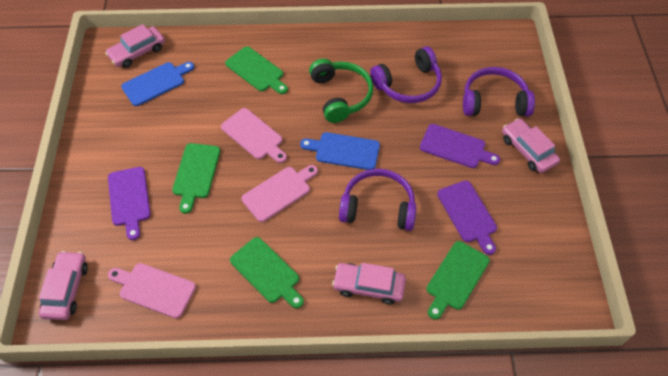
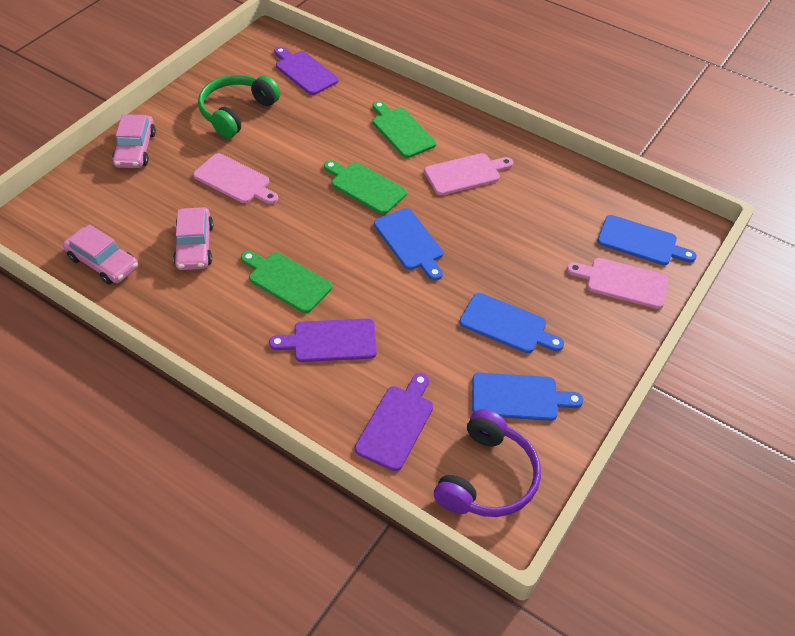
blue cutting board: 2 -> 4
green cutting board: 4 -> 3
pink car: 4 -> 3
purple headphones: 3 -> 1

